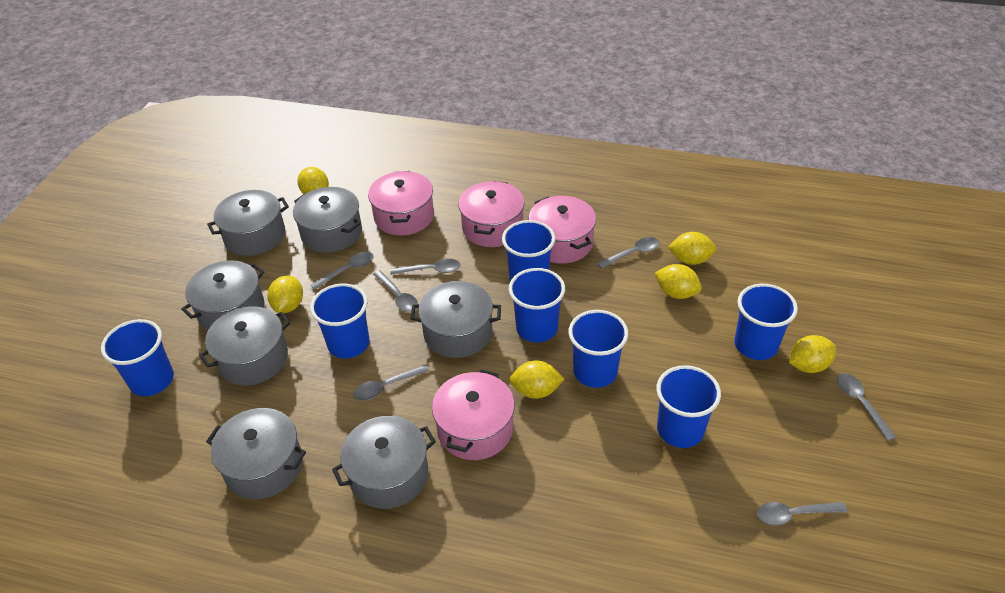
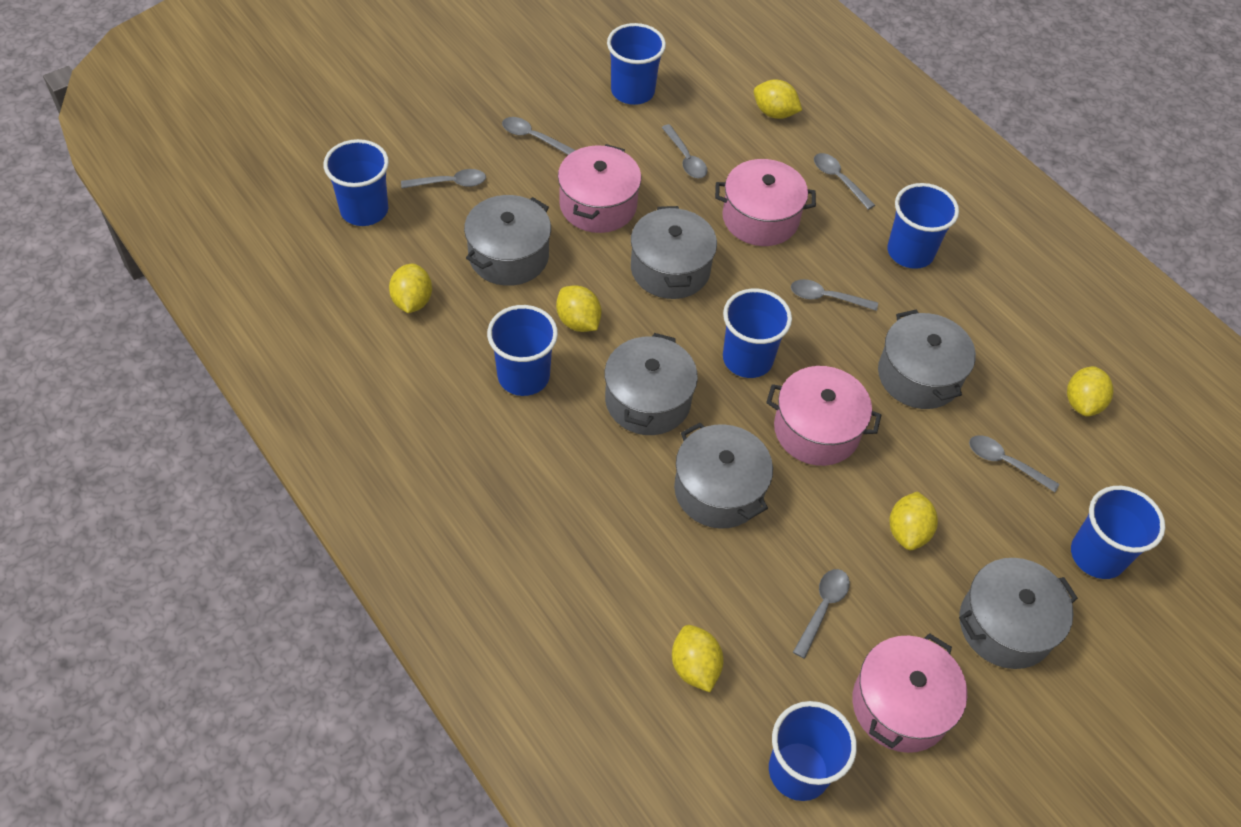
grey pot: 7 -> 6

